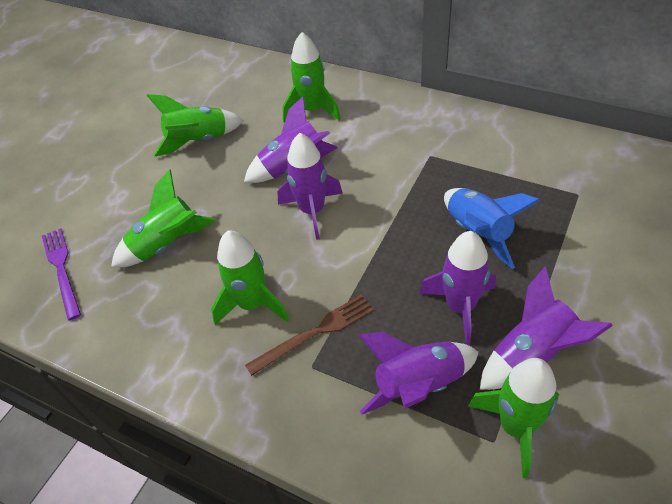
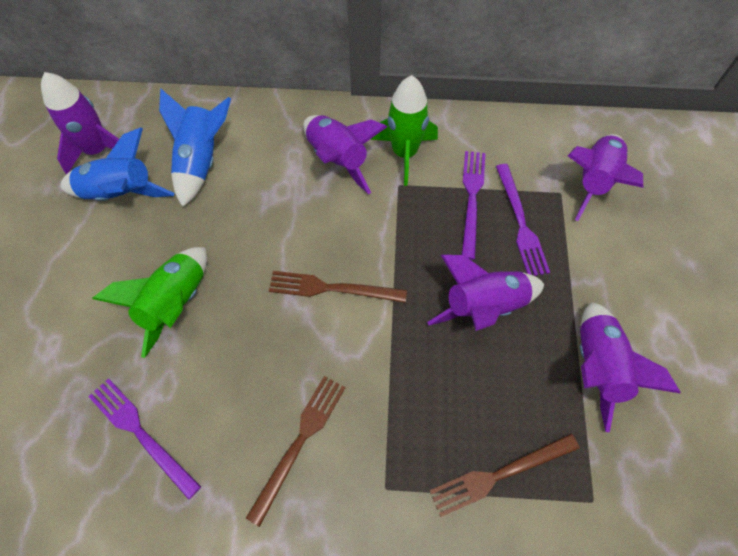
blue rocket: 1 -> 2
brown fork: 1 -> 3
green rocket: 5 -> 2
purple fork: 1 -> 3

